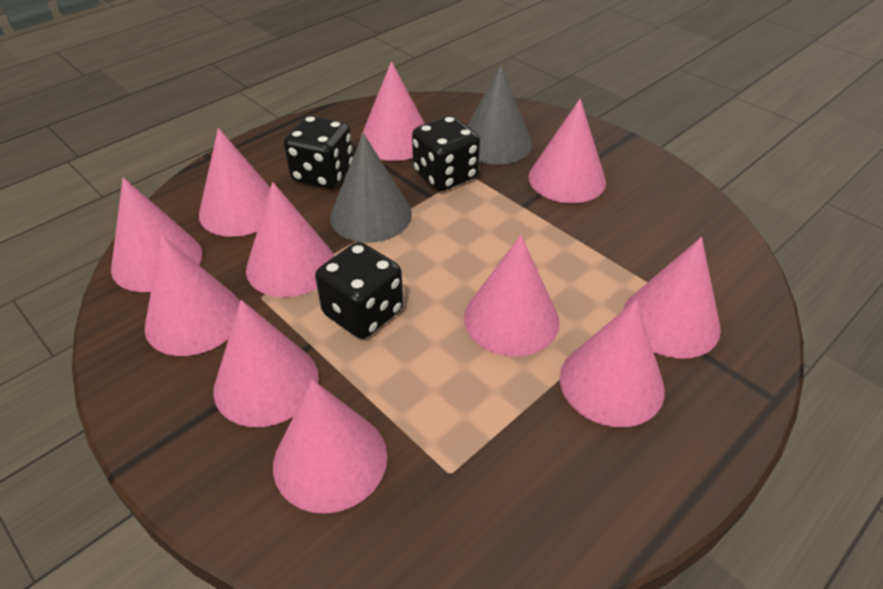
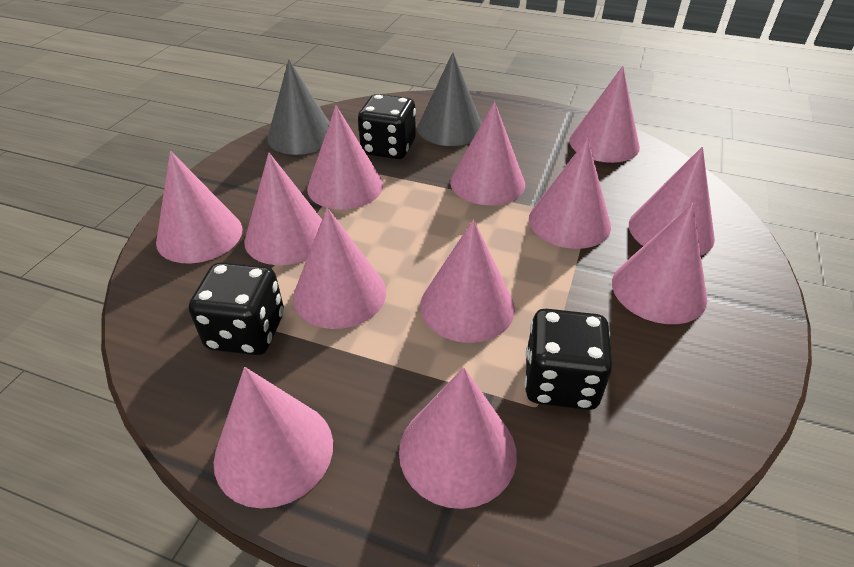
pink cone: 11 -> 12

